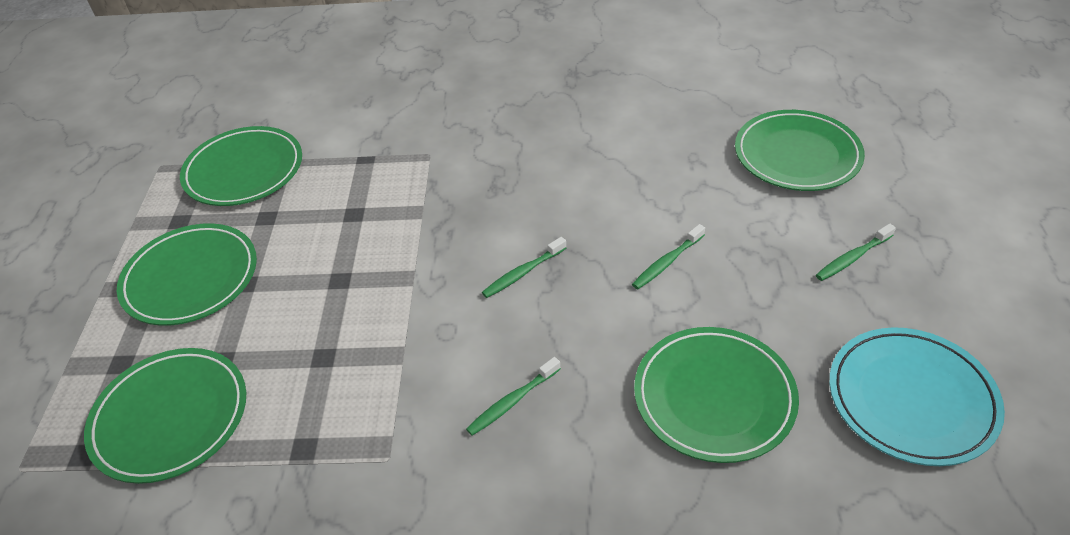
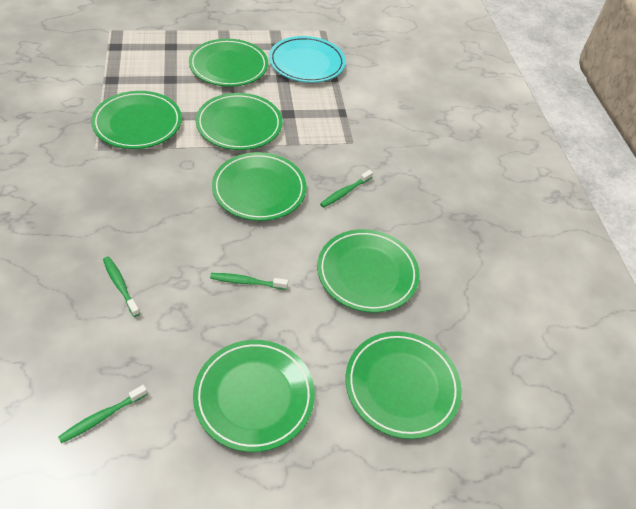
green plate: 5 -> 7

